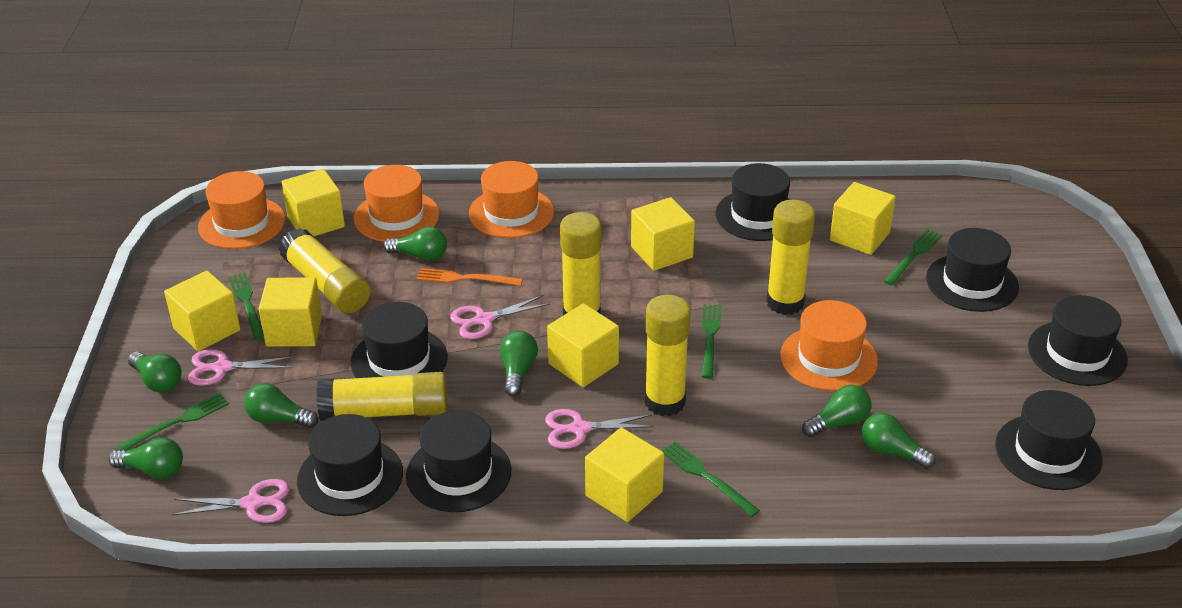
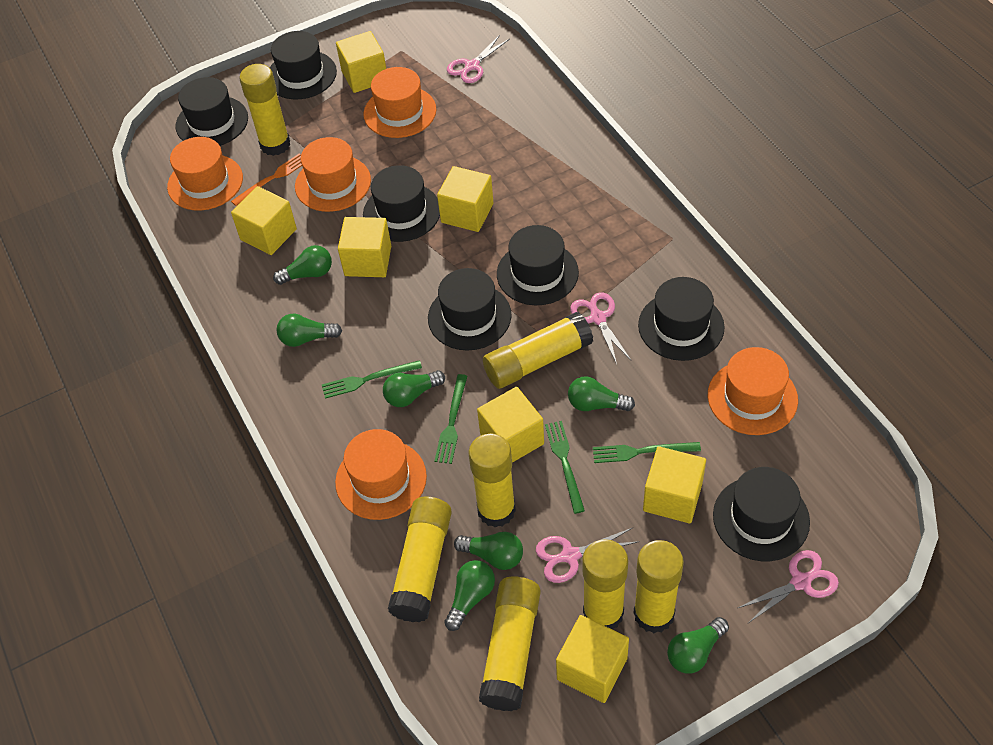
green fork: 5 -> 4
orange hat: 4 -> 5
yellow glue stick: 5 -> 7

